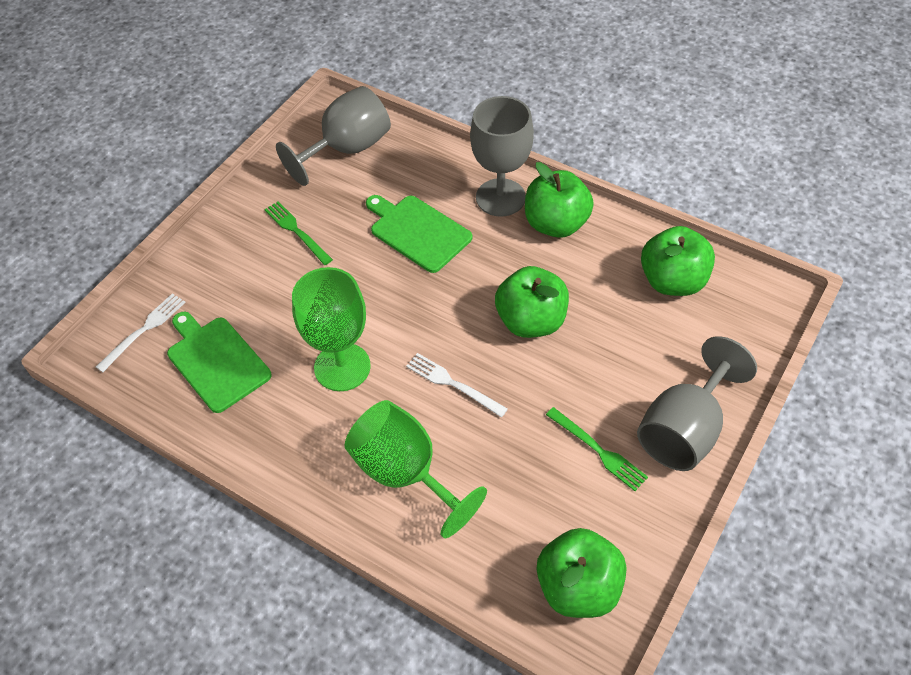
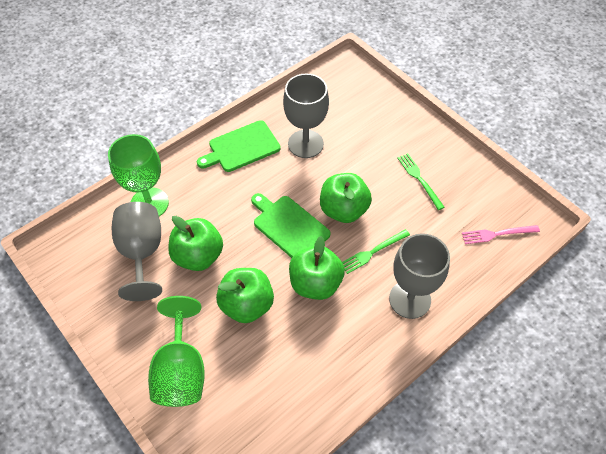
pink fork: 0 -> 1
white fork: 2 -> 0

